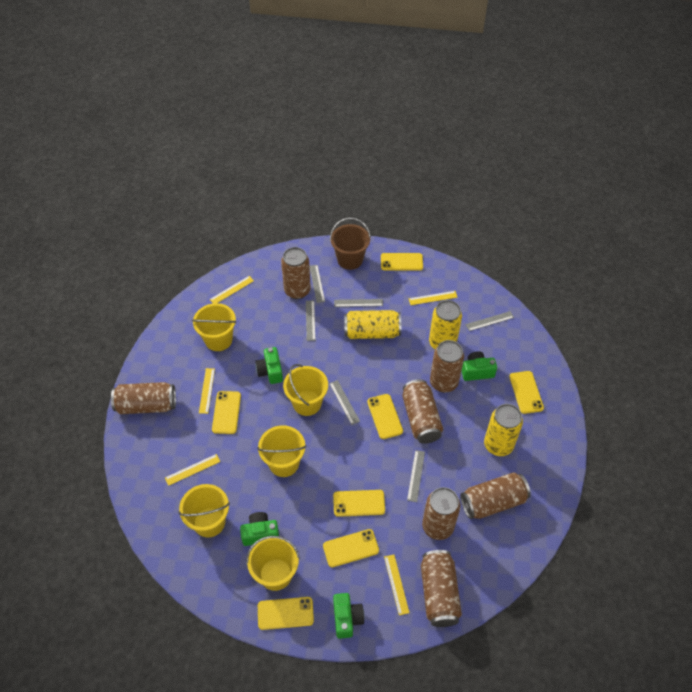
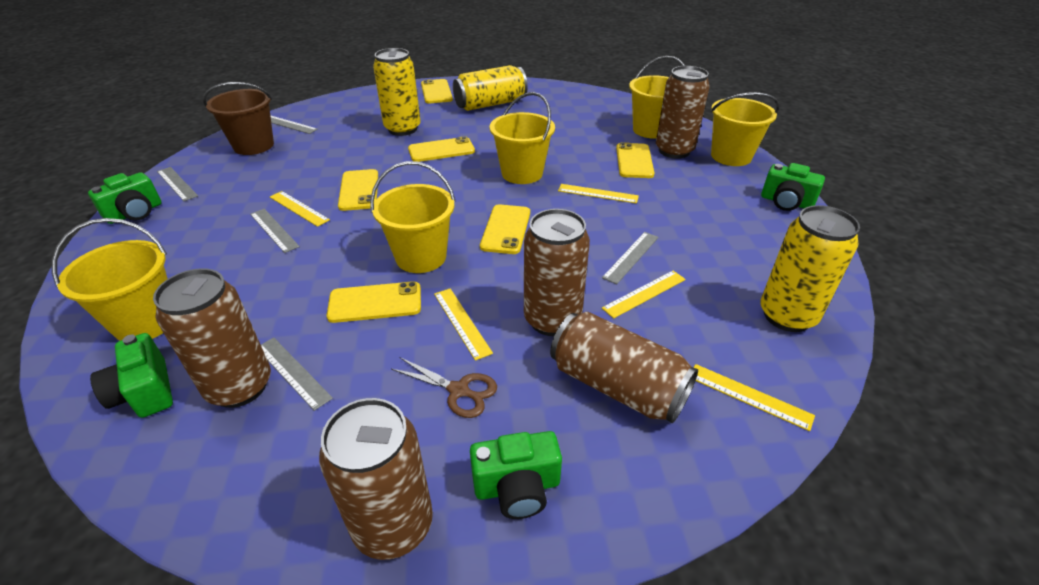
brown can: 7 -> 5
brown scissors: 0 -> 1
grey ruler: 6 -> 5
yellow phone: 7 -> 6

